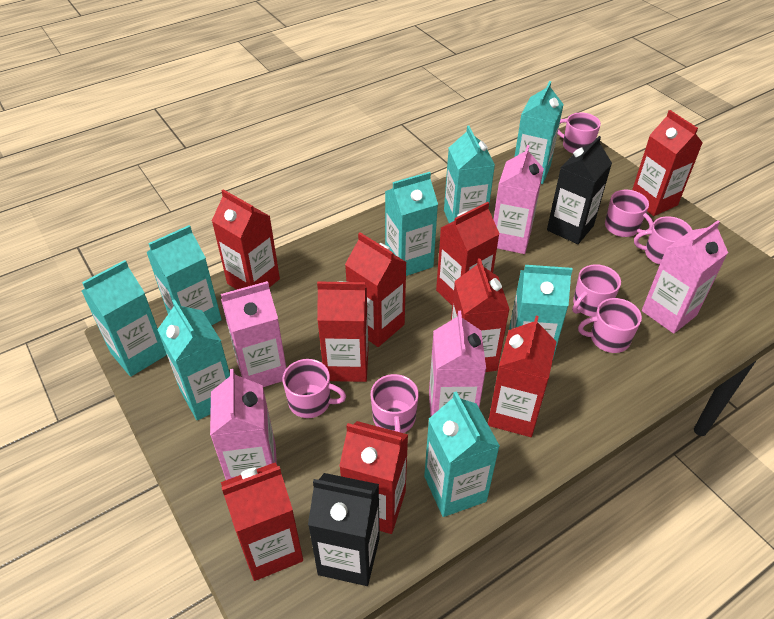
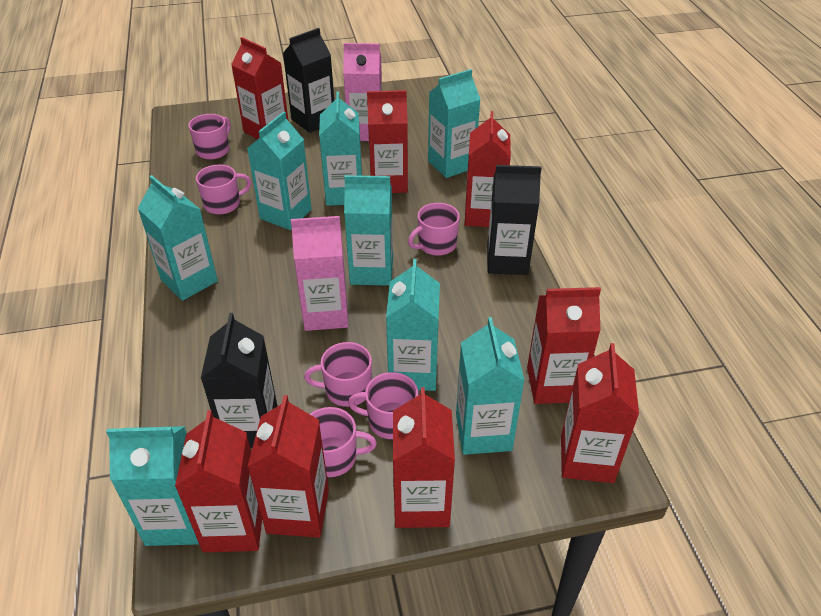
black carton: 2 -> 3
pink carton: 5 -> 2
pink mug: 7 -> 6
red carton: 9 -> 8

